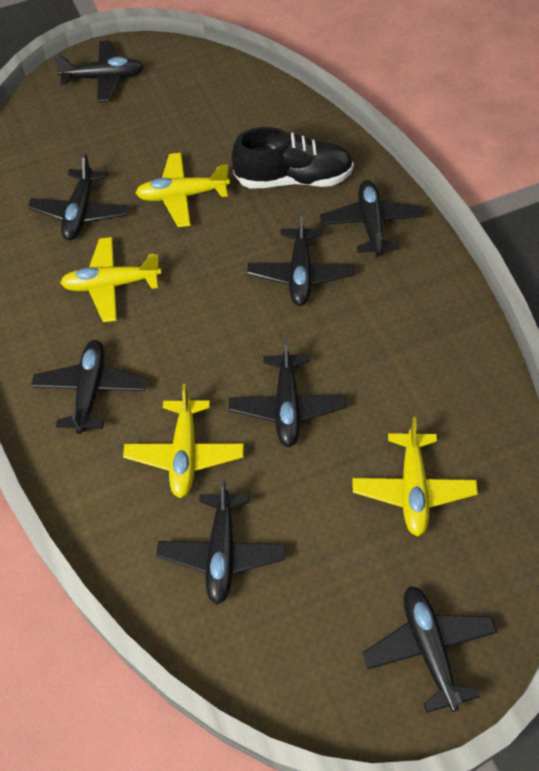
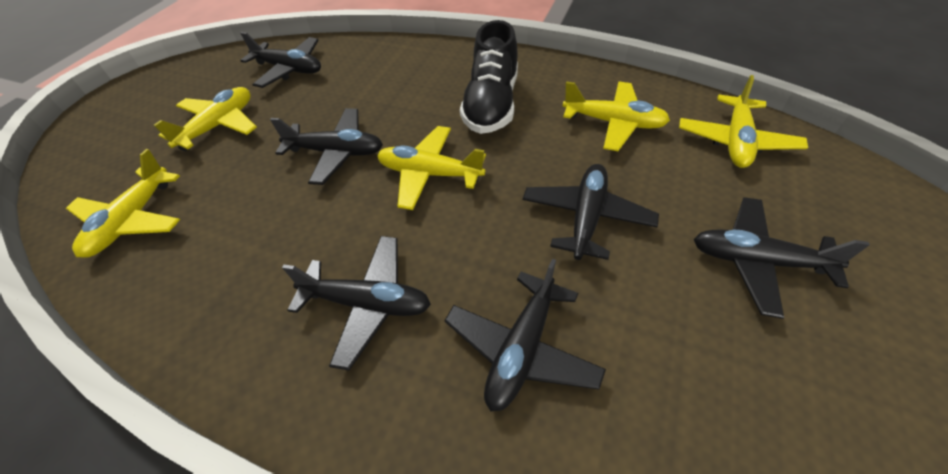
black plane: 8 -> 6
yellow plane: 4 -> 5

